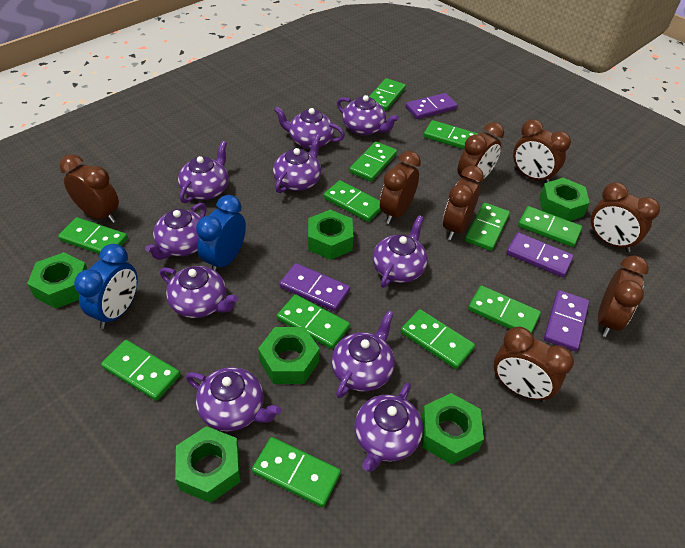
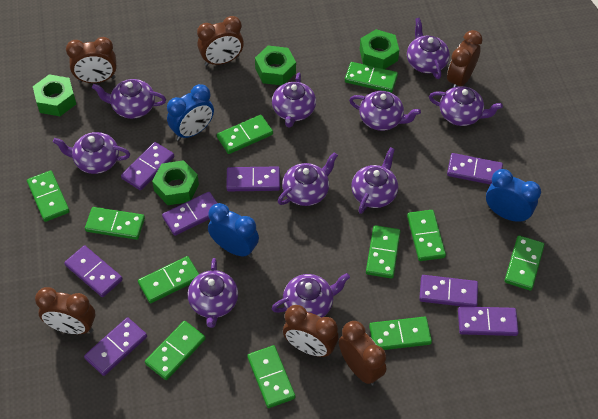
blue clock: 2 -> 3
brown clock: 8 -> 6
green domino: 12 -> 11
green nut: 6 -> 4
purple domino: 4 -> 8

